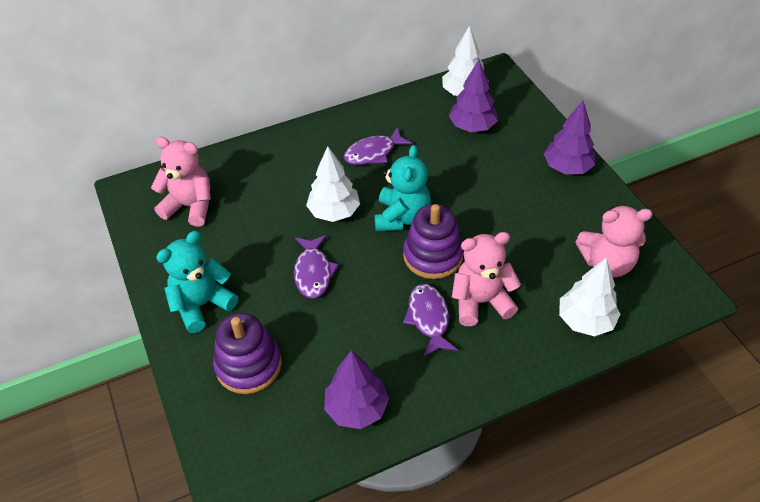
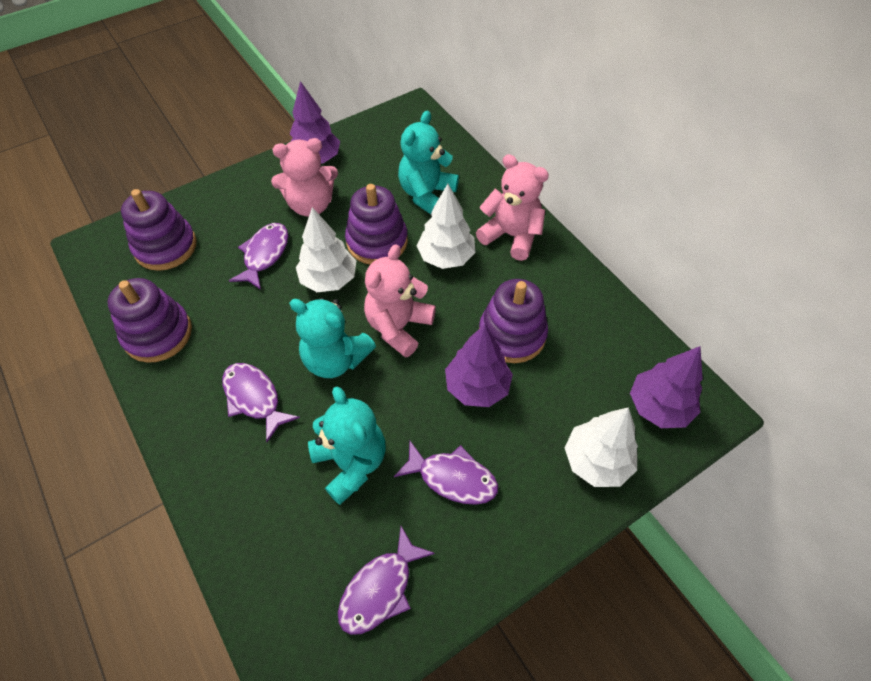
purple fish: 3 -> 4
purple stacking toy: 2 -> 4
turquoise teddy bear: 2 -> 3

